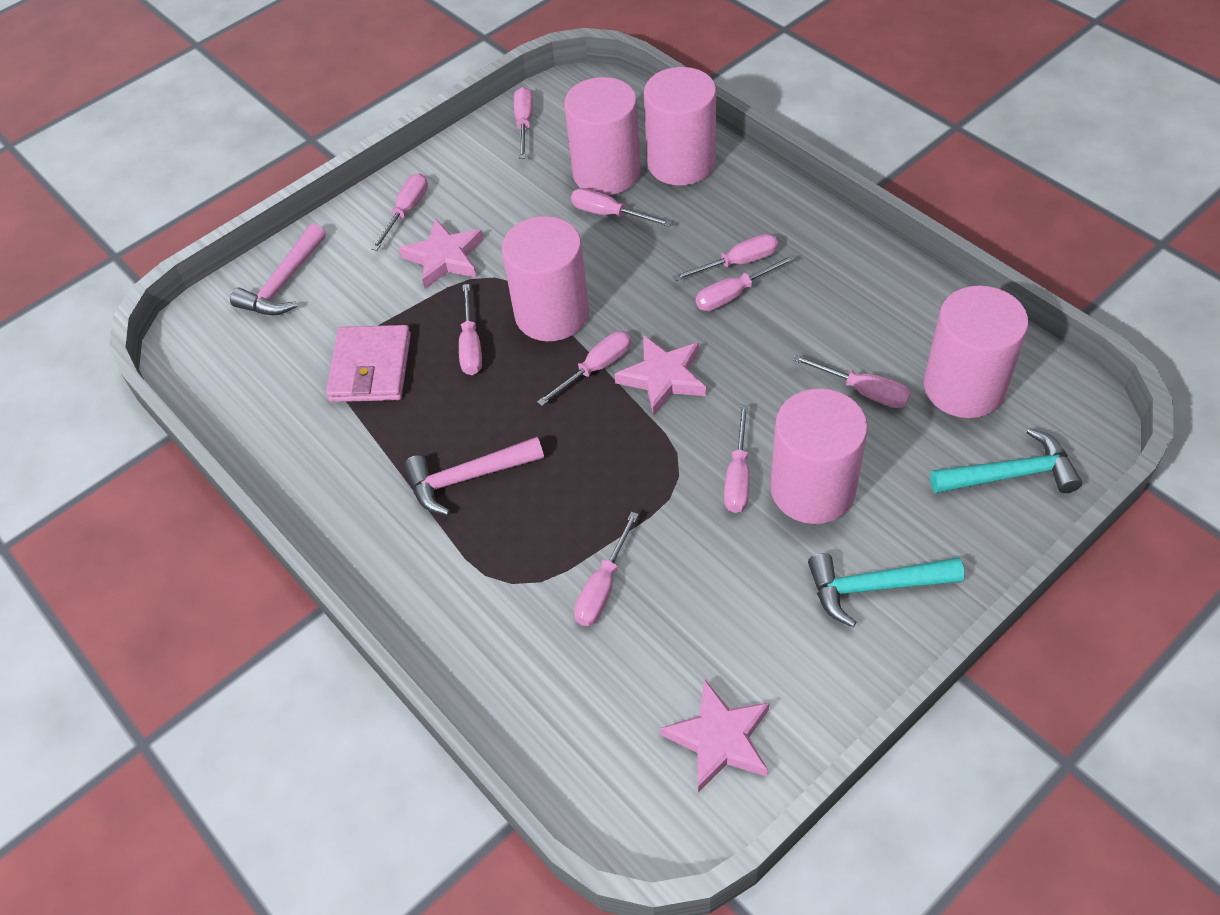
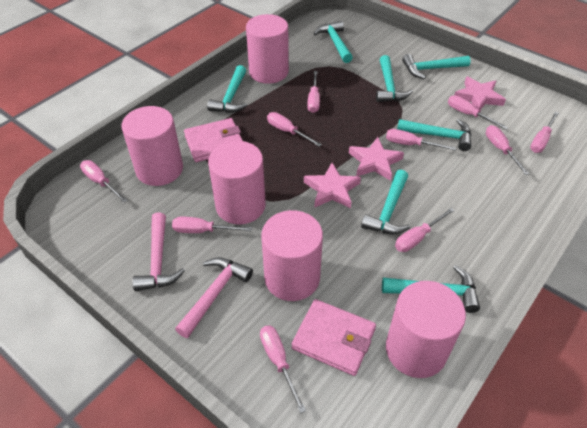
pink wallet: 1 -> 2
turquoise hammer: 2 -> 7

